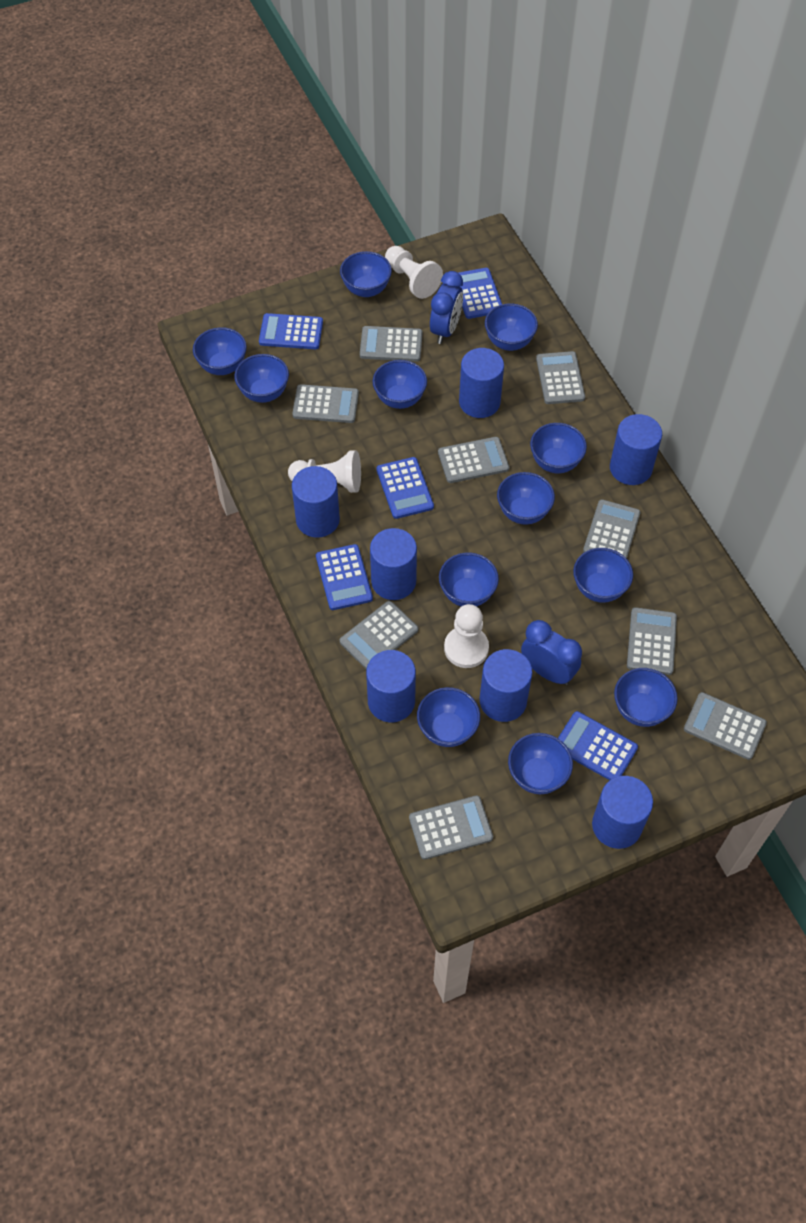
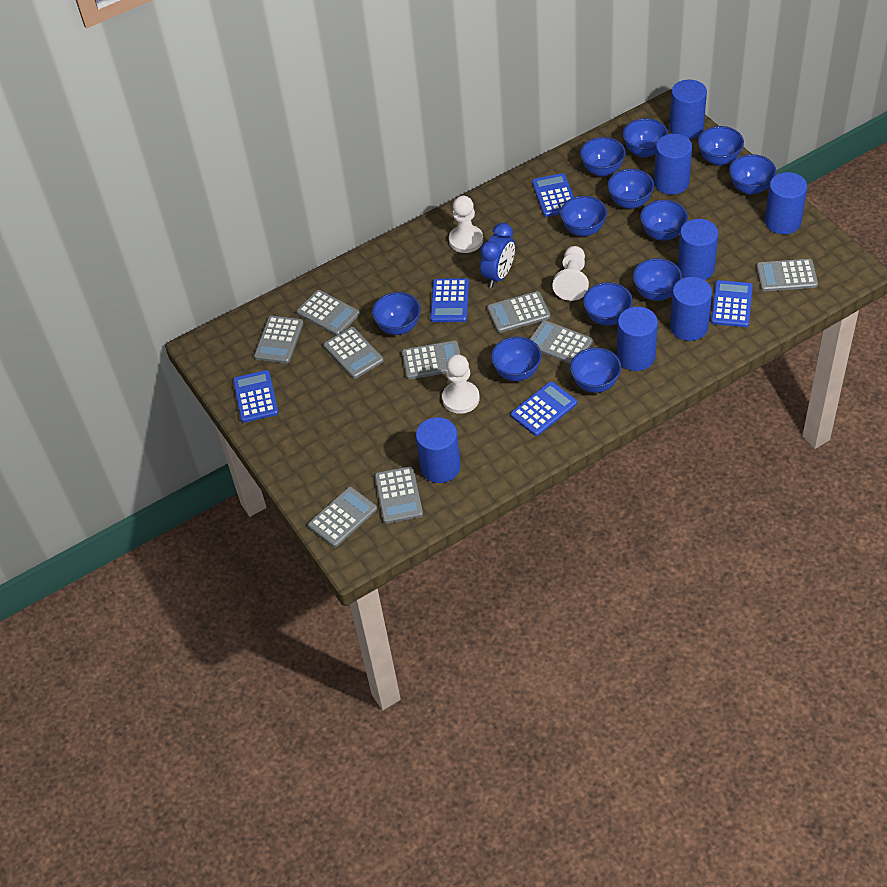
blue clock: 2 -> 1

